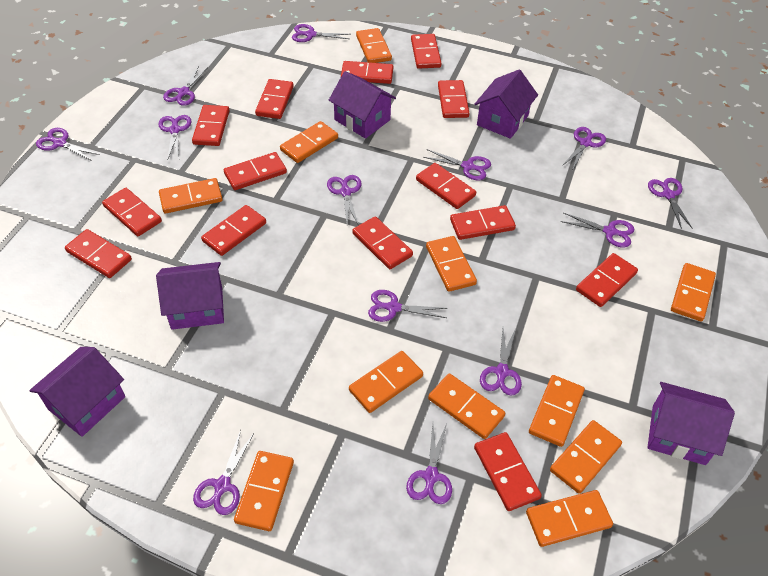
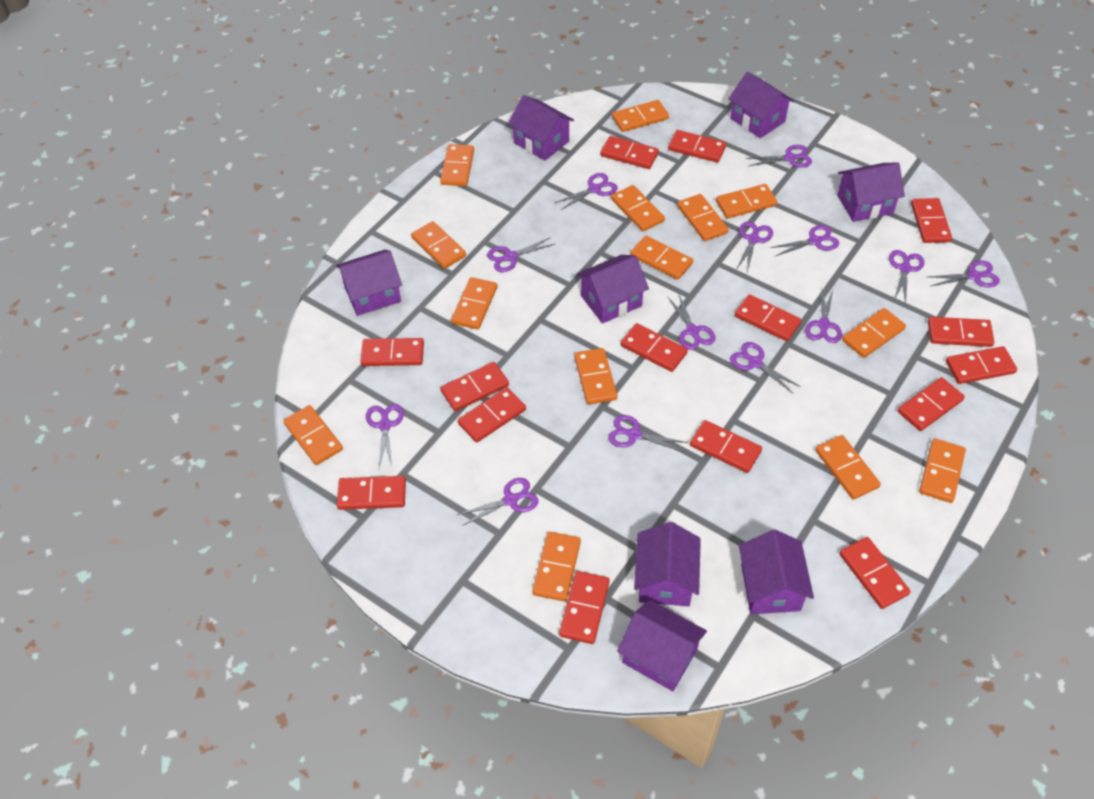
orange domino: 11 -> 14
purple house: 5 -> 8
red domino: 14 -> 15

